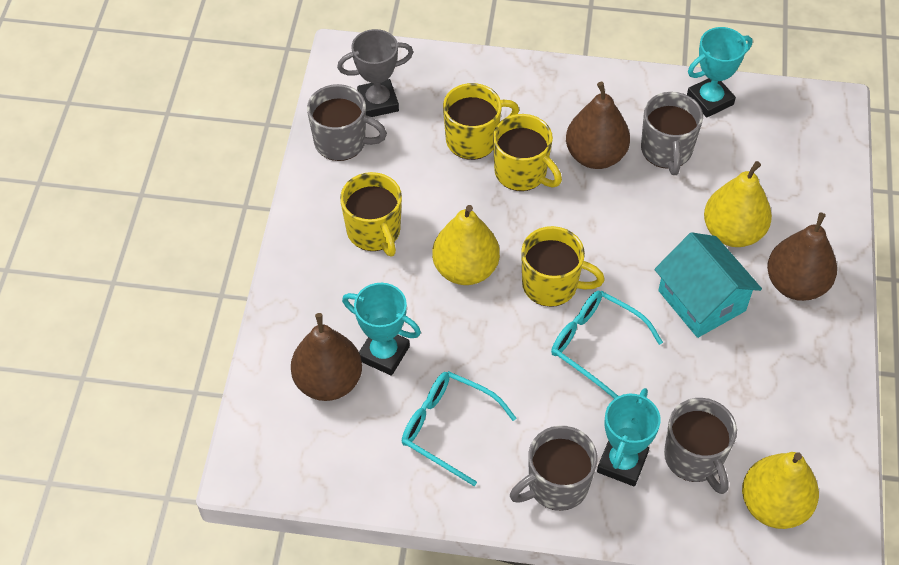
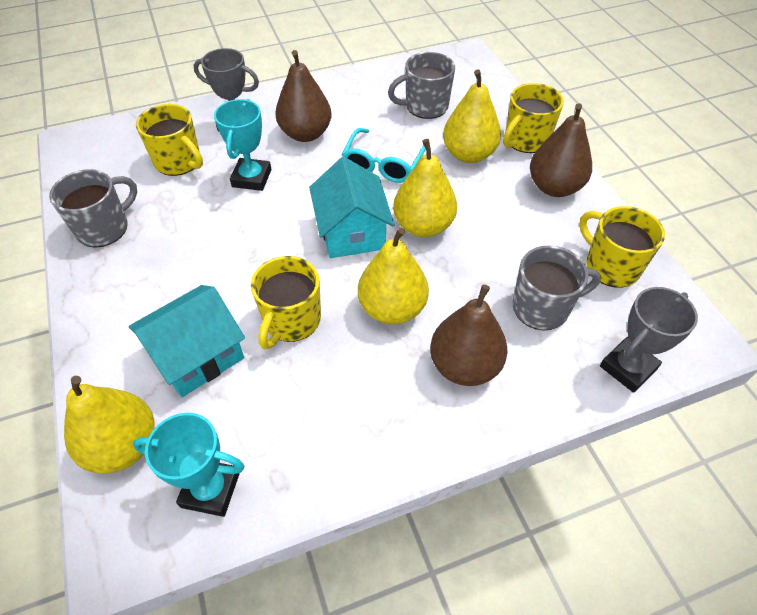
grey mug: 4 -> 3
grey trophy: 1 -> 2
turquoise glasses: 2 -> 1
turquoise house: 1 -> 2
turquoise trophy: 3 -> 2
yellow pear: 3 -> 4

